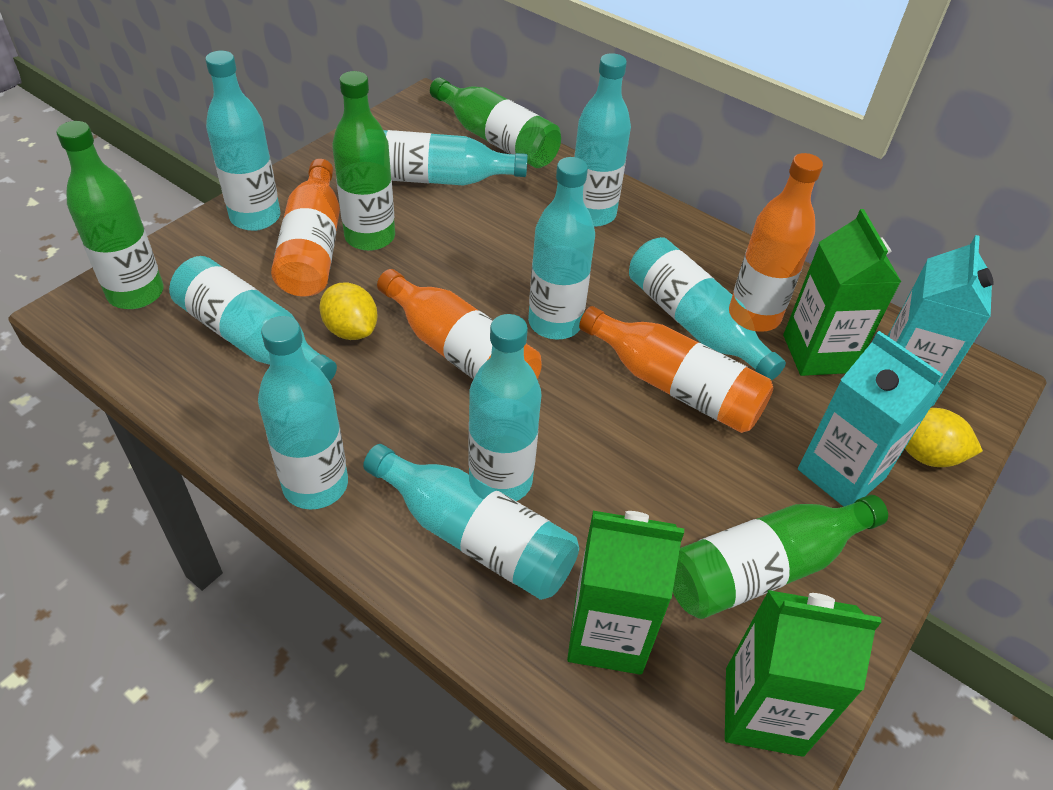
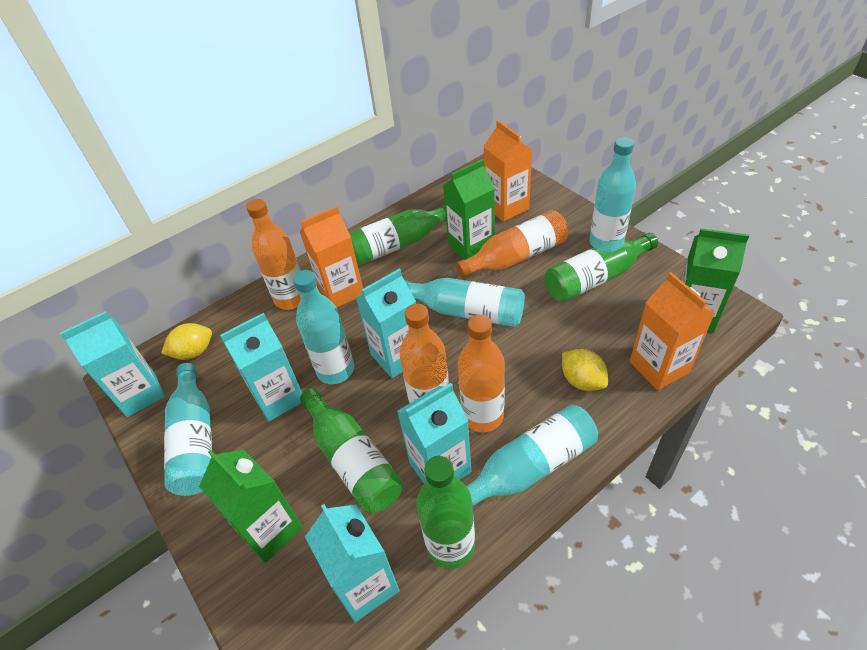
orange carton: 0 -> 3
turquoise bottle: 9 -> 5
turquoise carton: 2 -> 5

